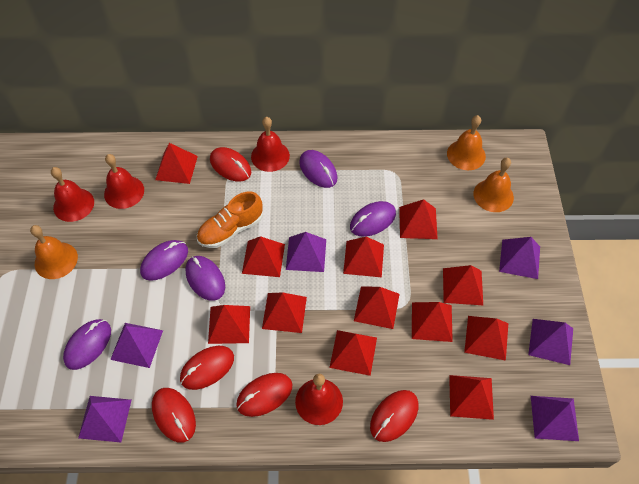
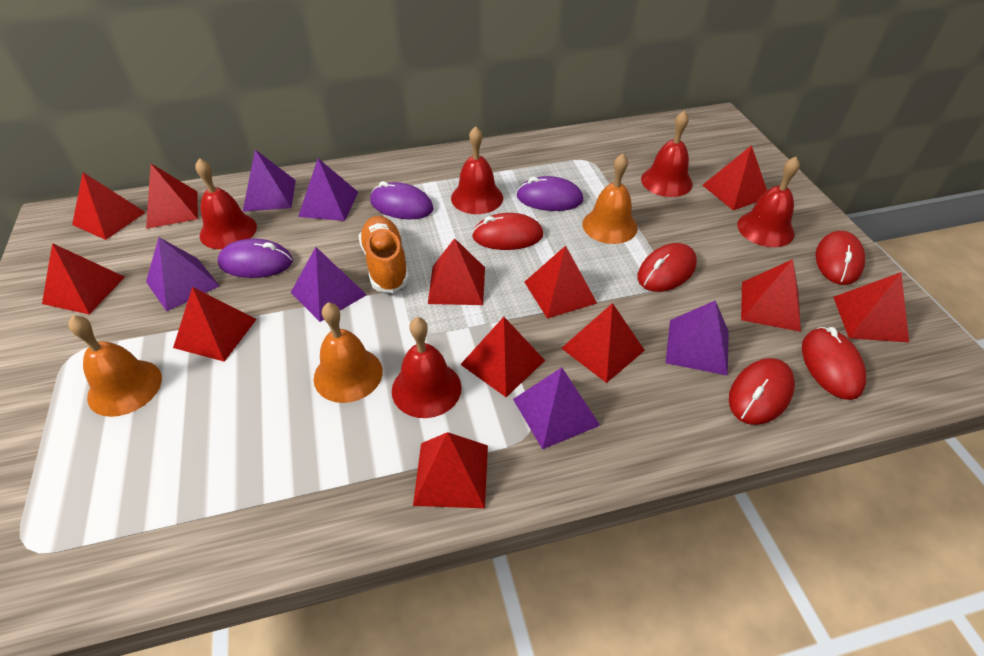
purple mouse: 5 -> 3
red bell: 4 -> 5

